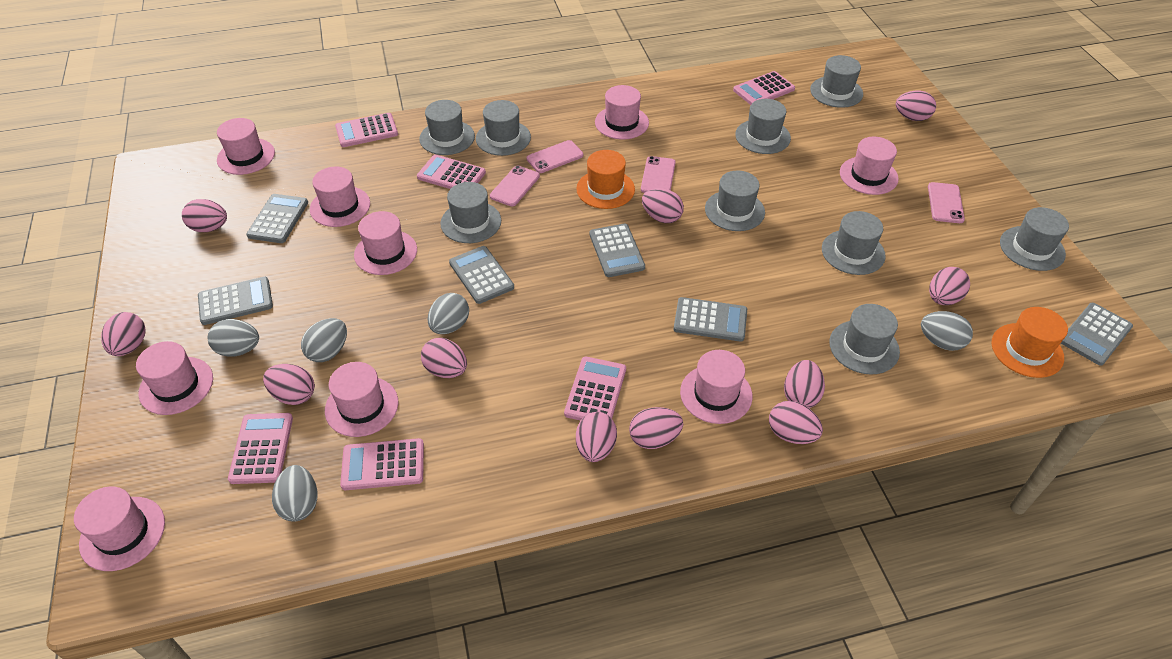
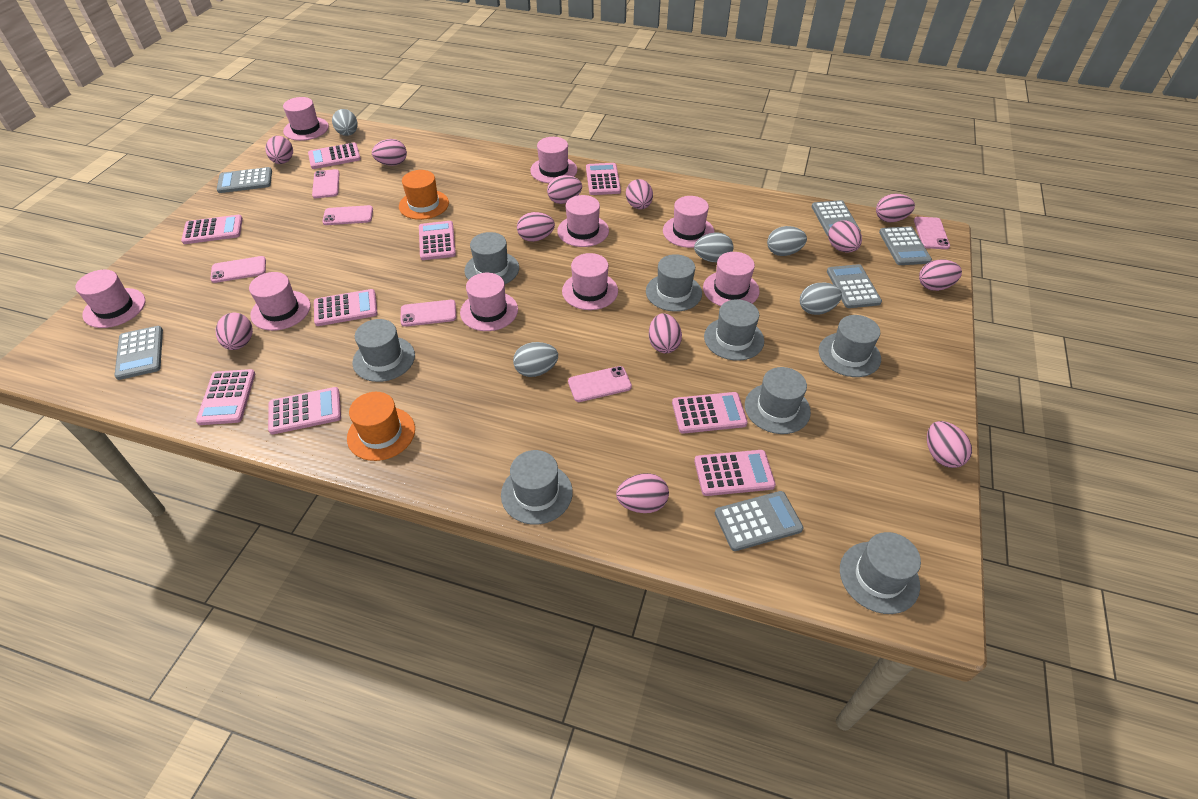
grey hat: 9 -> 8
pink calculator: 6 -> 9
pink egg: 11 -> 12
pink phone: 4 -> 6

